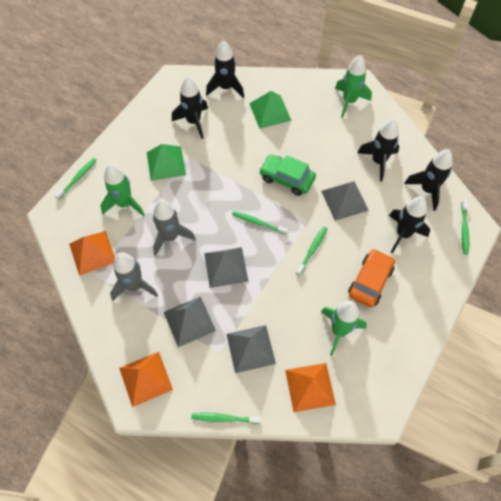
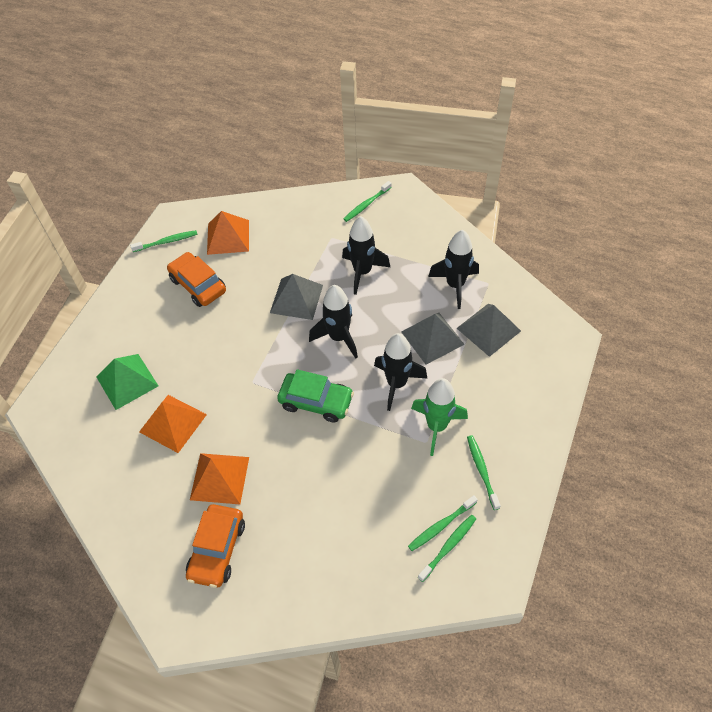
black rocket: 5 -> 4
green pyramid: 2 -> 1
green rocket: 3 -> 1
grey pyramid: 4 -> 3
grey rocket: 2 -> 0
orange car: 1 -> 2

